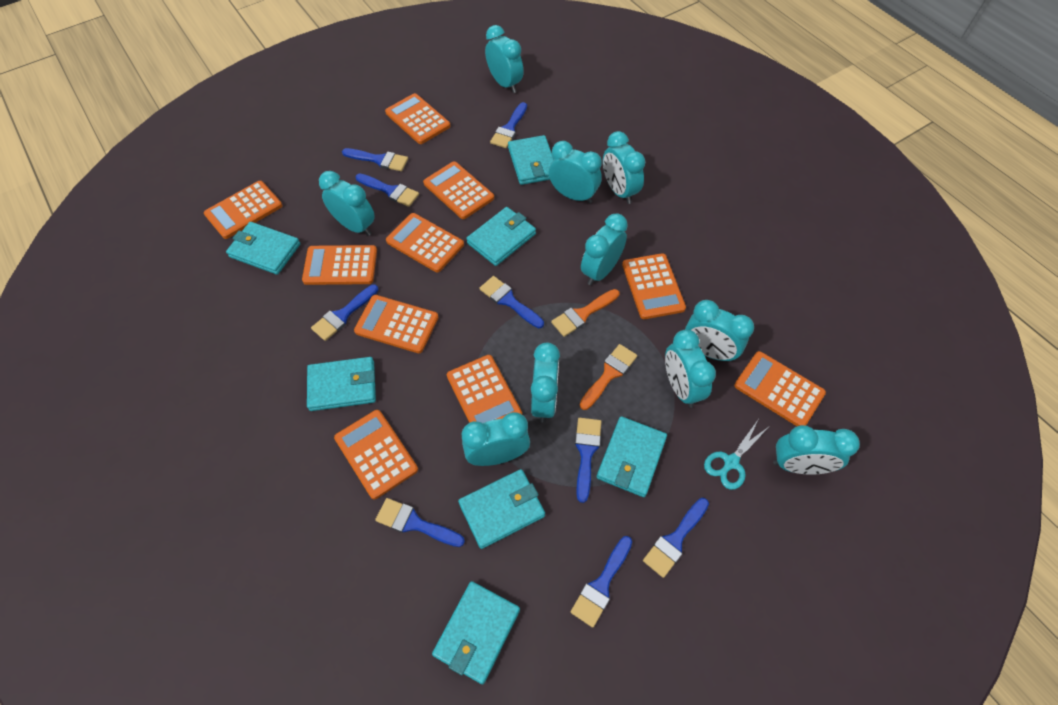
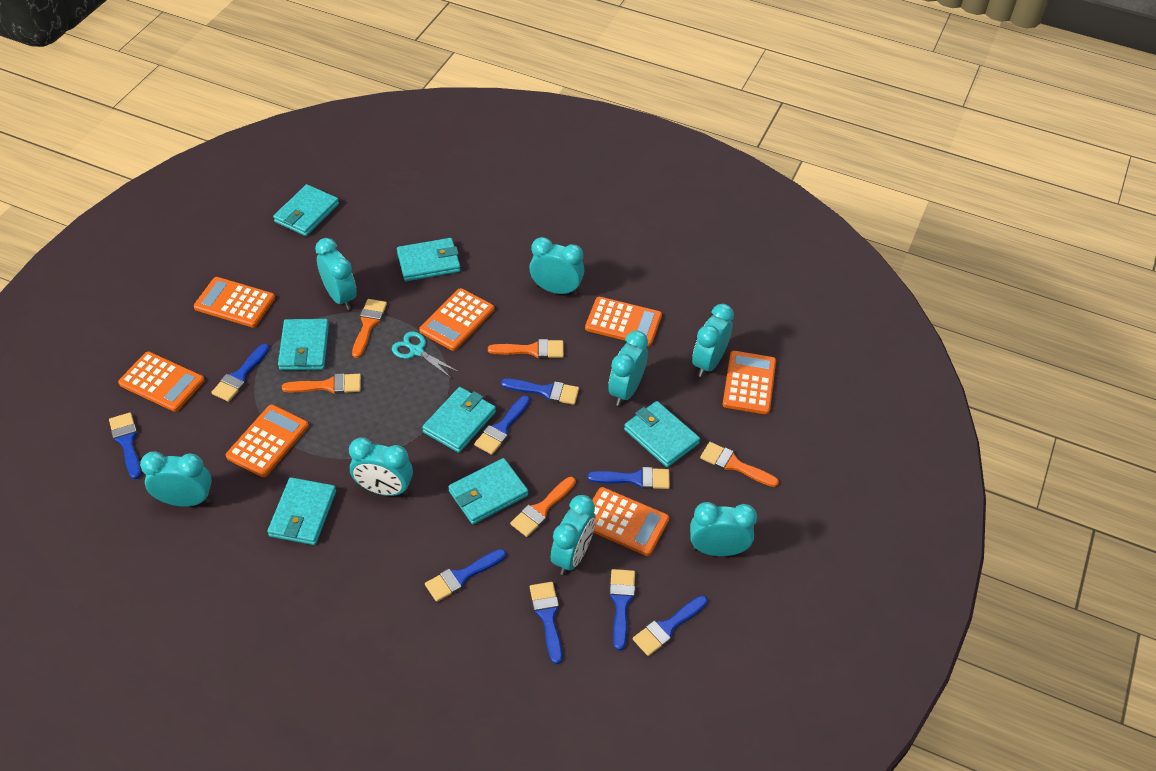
orange brush: 2 -> 5
orange calculator: 10 -> 7
turquoise clock: 10 -> 8

